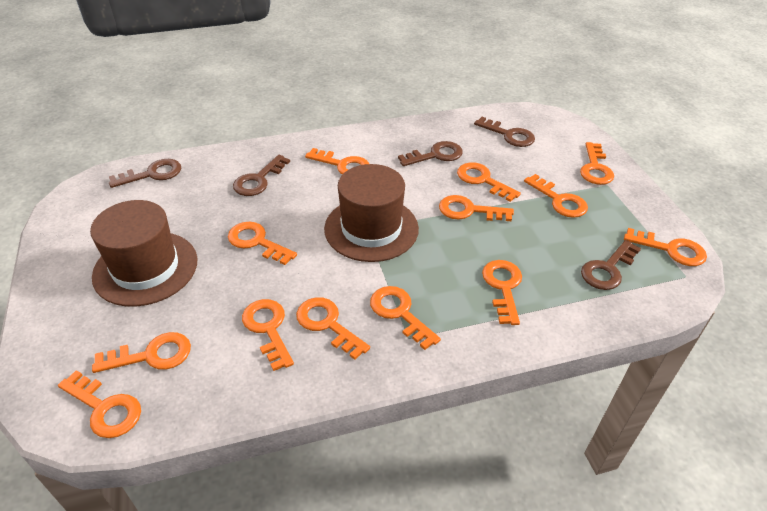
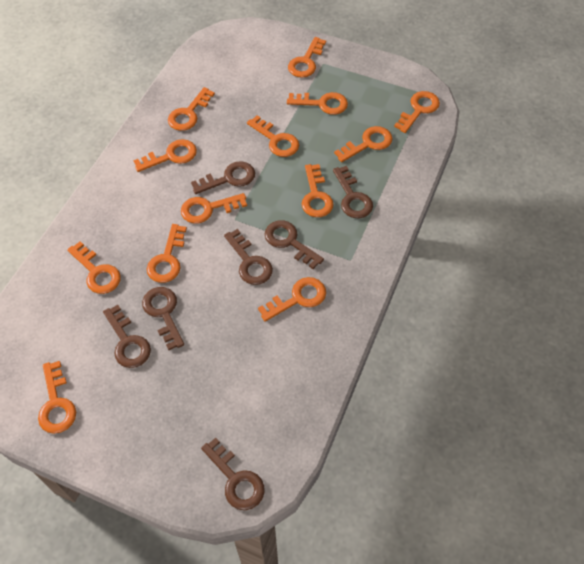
brown hat: 2 -> 0
brown key: 5 -> 7

